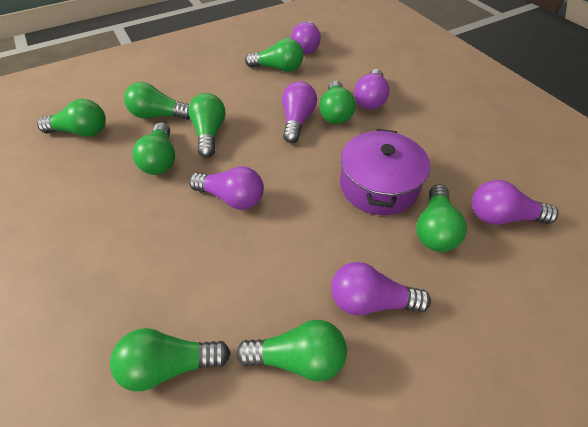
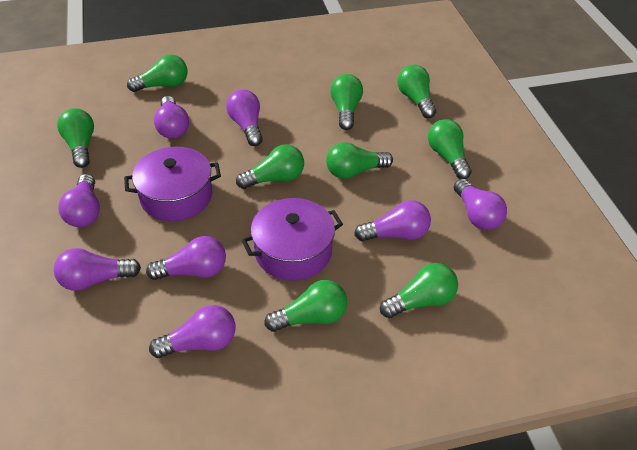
purple light bulb: 6 -> 8
purple pot: 1 -> 2

